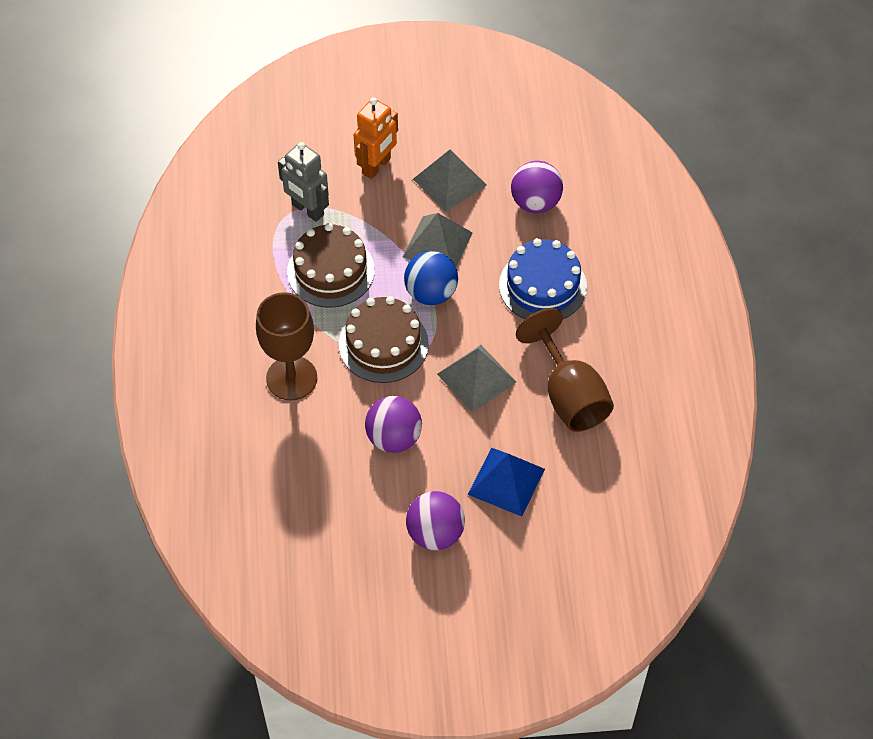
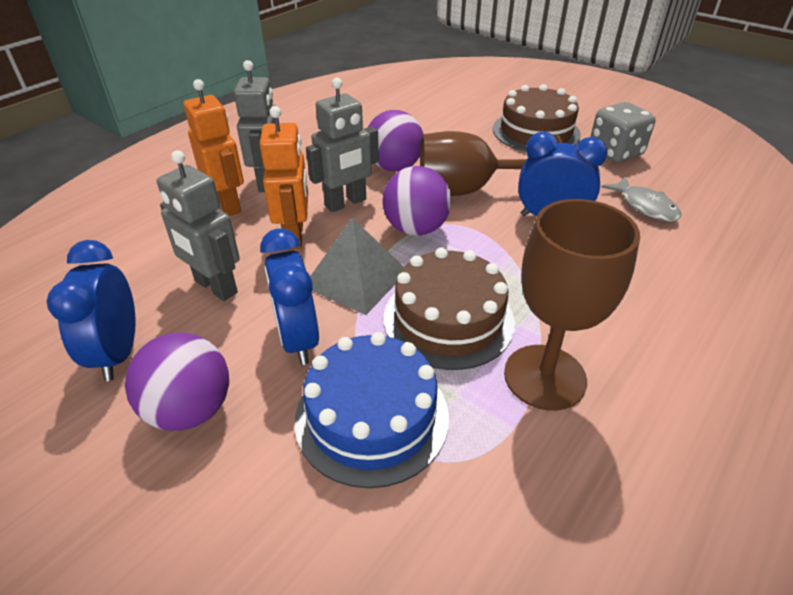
blue ball: 1 -> 0
blue clock: 0 -> 3
blue pyramid: 1 -> 0
grey dice: 0 -> 1
grey fish: 0 -> 1
grey pyramid: 3 -> 1
grey robot: 1 -> 3
orange robot: 1 -> 2

